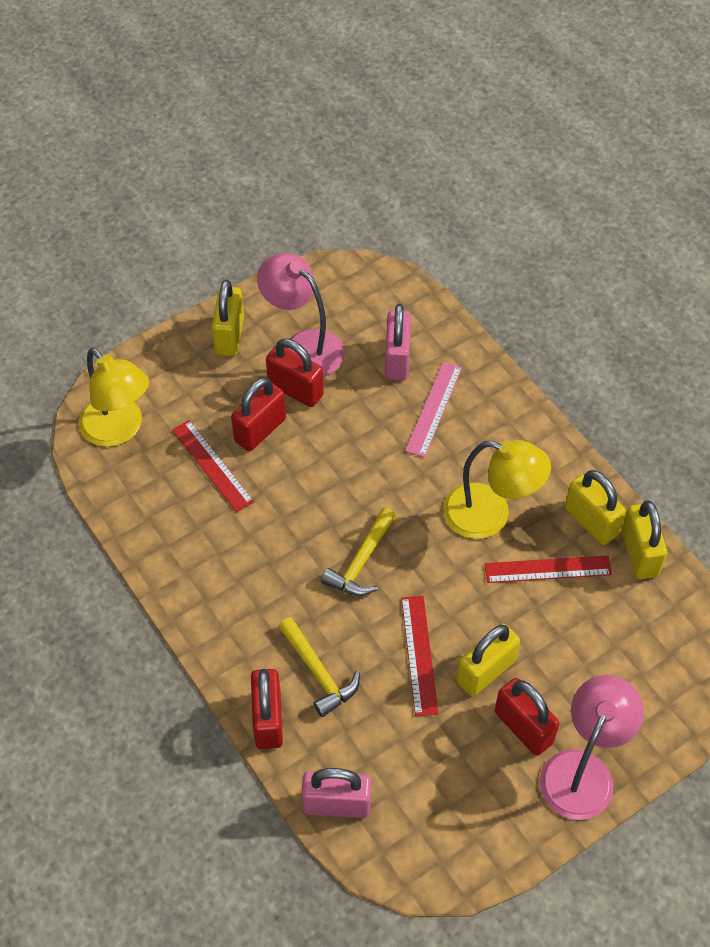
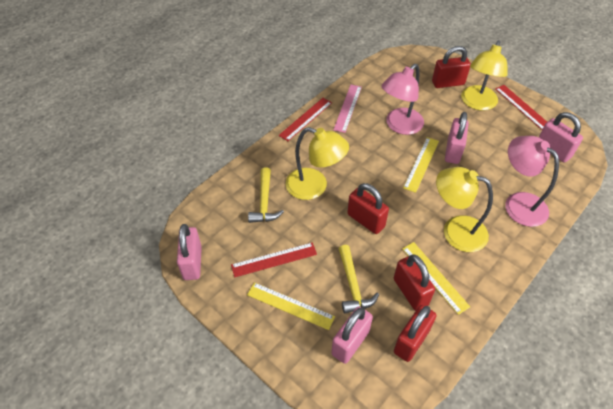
pink padlock: 2 -> 4
yellow lamp: 2 -> 3
yellow padlock: 4 -> 0
yellow ruler: 0 -> 3

